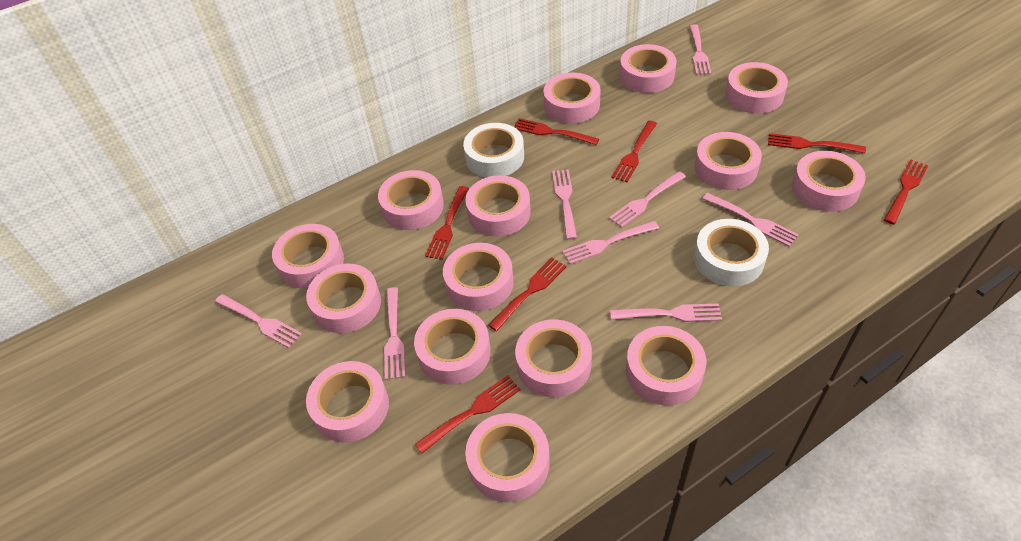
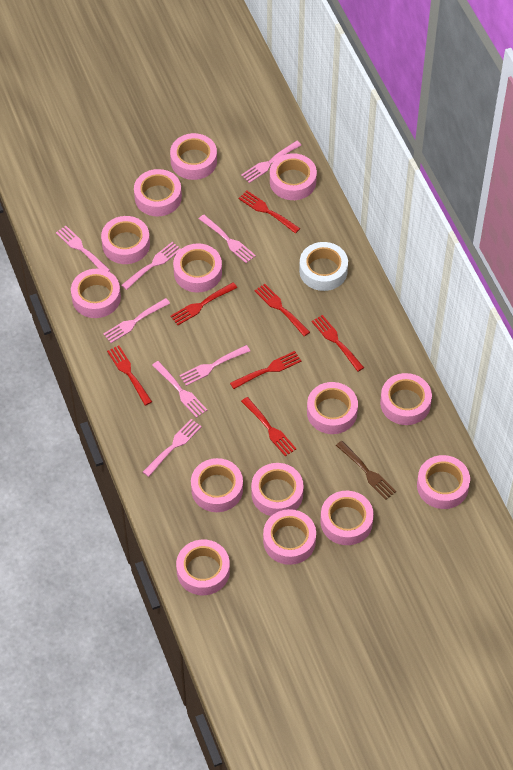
brown fork: 0 -> 1
pink tape: 15 -> 14
white tape: 2 -> 1

